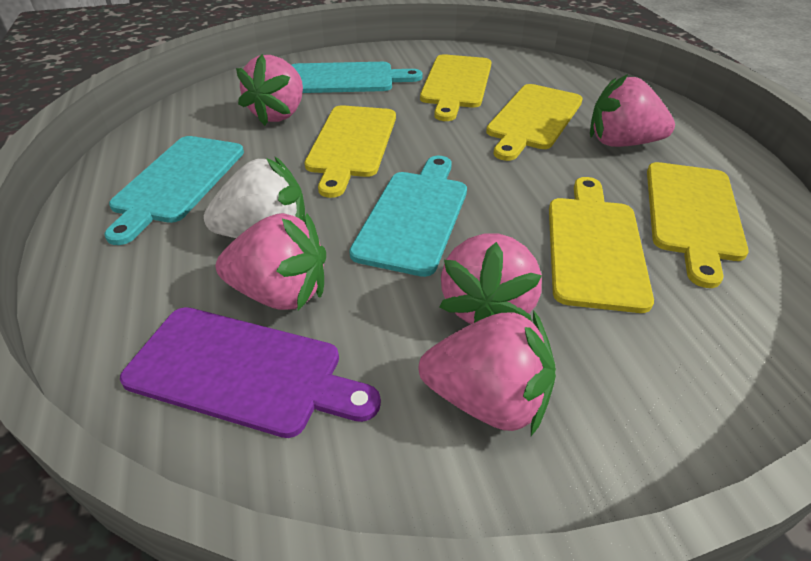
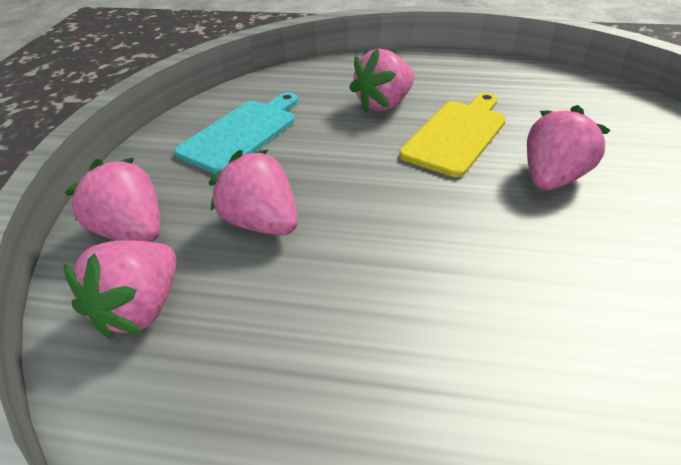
purple cutting board: 1 -> 0
turquoise cutting board: 3 -> 1
white strawberry: 1 -> 0
yellow cutting board: 5 -> 1

